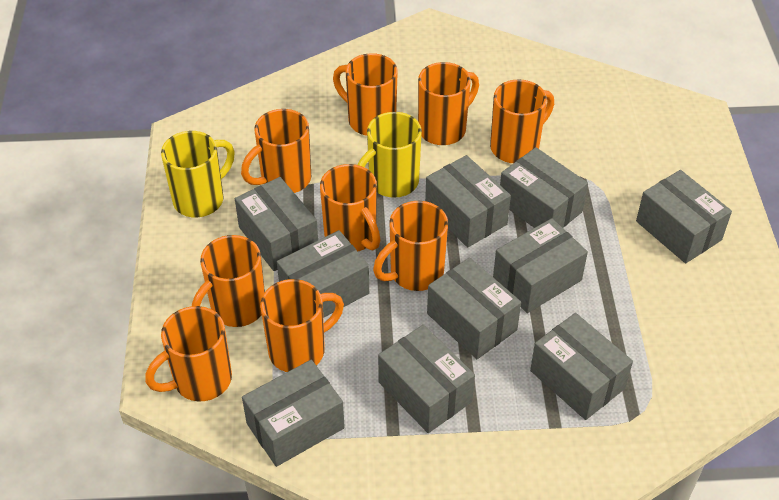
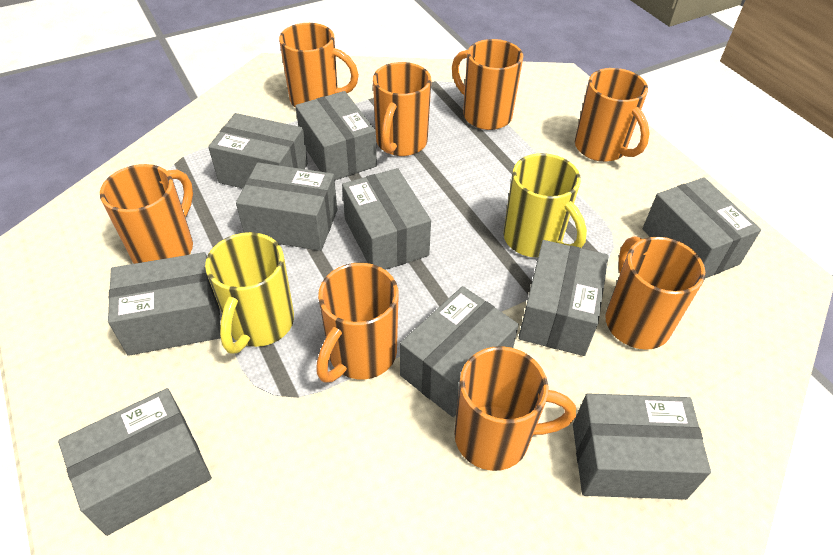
orange mug: 9 -> 8

